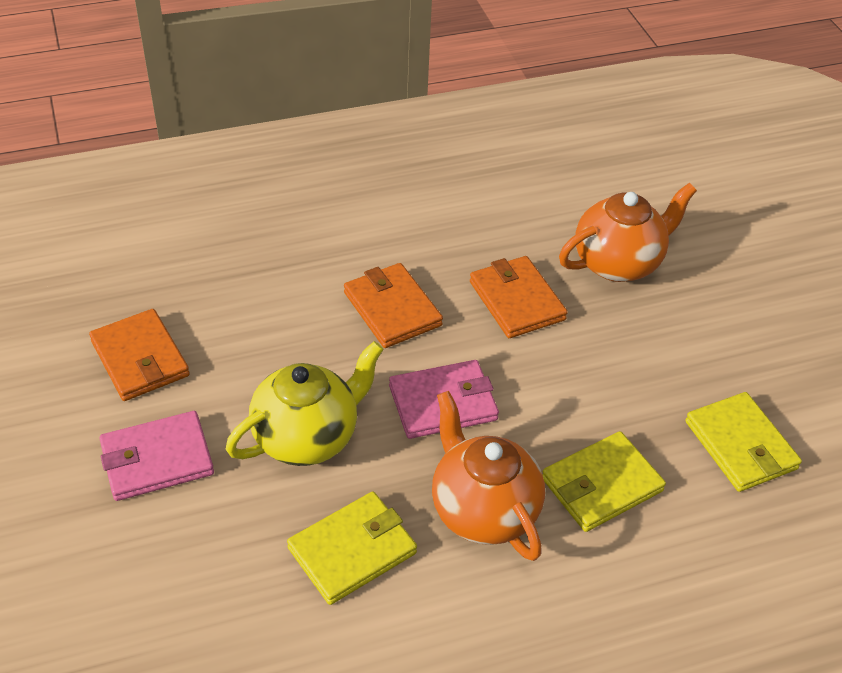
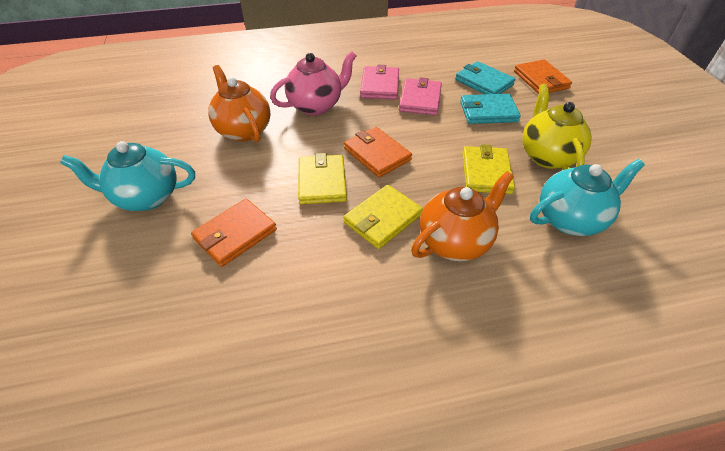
pink teapot: 0 -> 1
turquoise teapot: 0 -> 2
turquoise wallet: 0 -> 2

